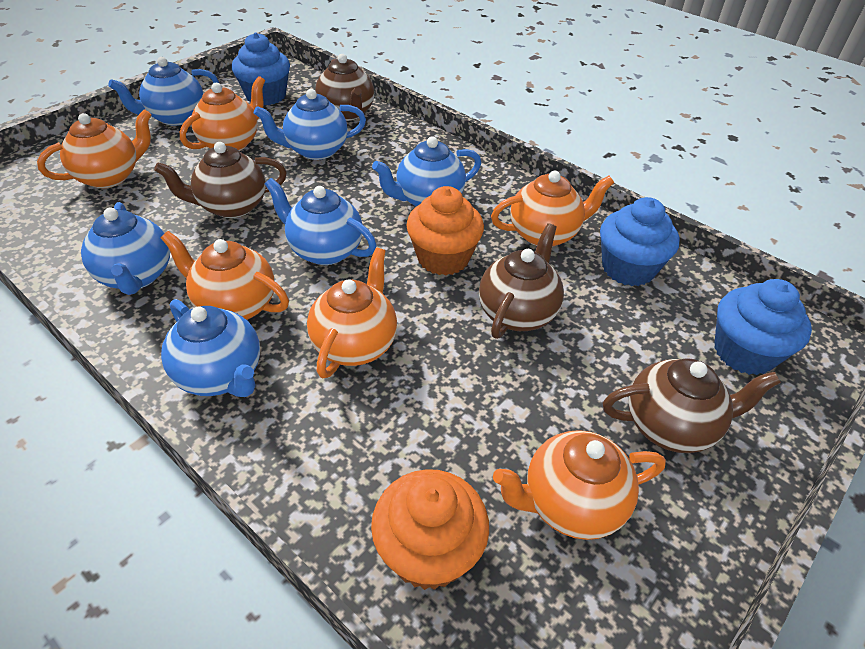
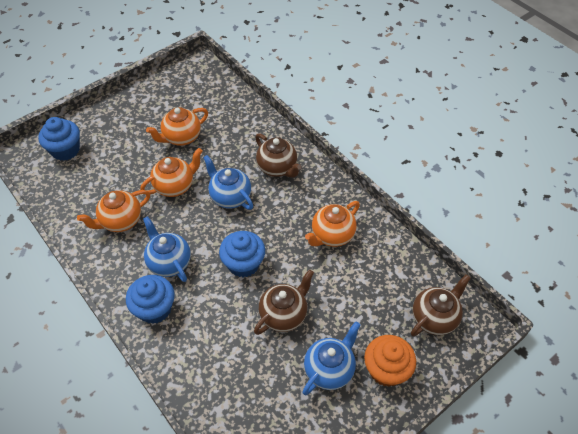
blue teapot: 6 -> 3
brown teapot: 4 -> 3
orange cupcake: 2 -> 1
orange teapot: 6 -> 4

